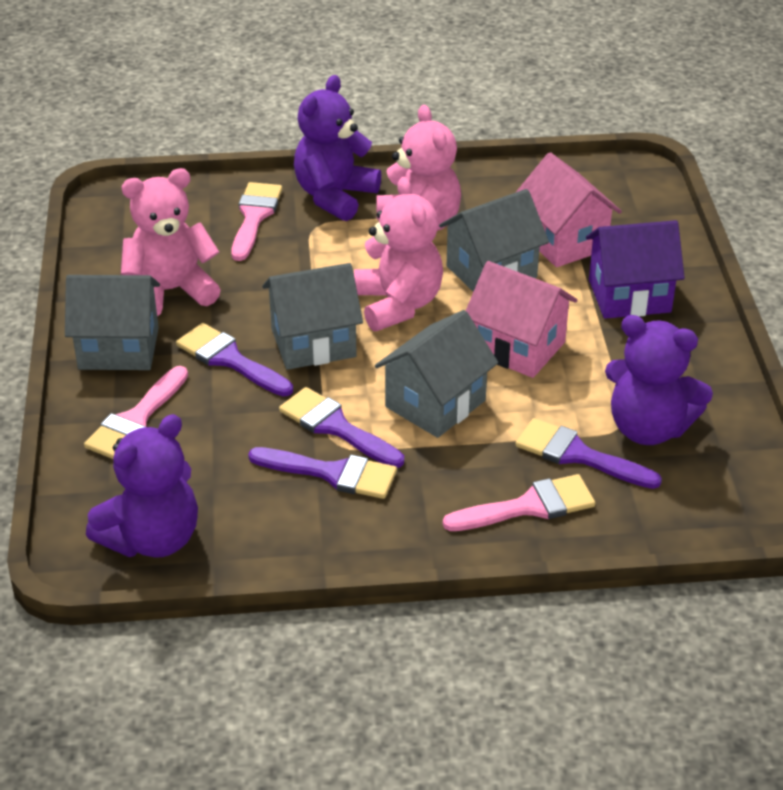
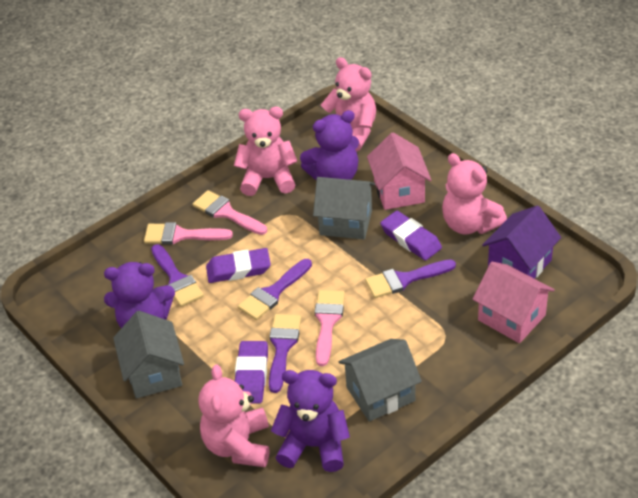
grey house: 4 -> 3
pink teddy bear: 3 -> 4
purple eraser: 0 -> 3

